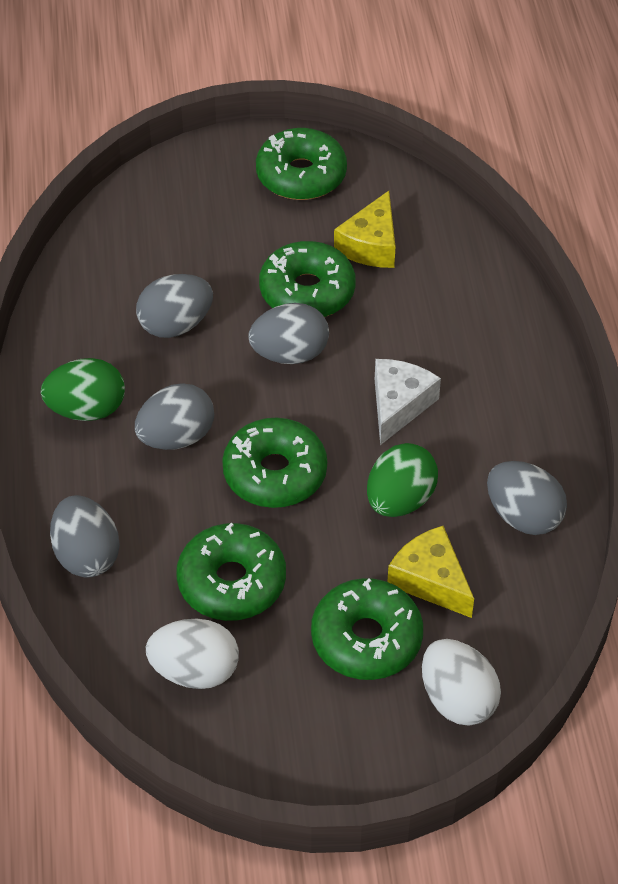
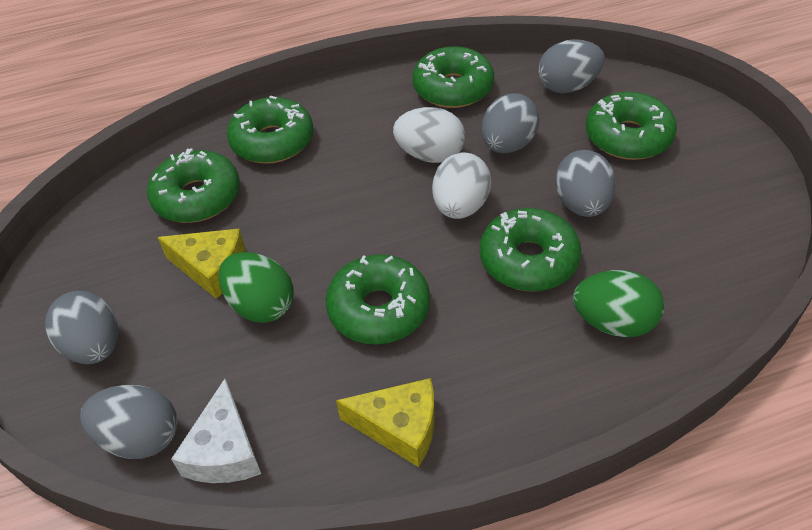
green donut: 5 -> 6

